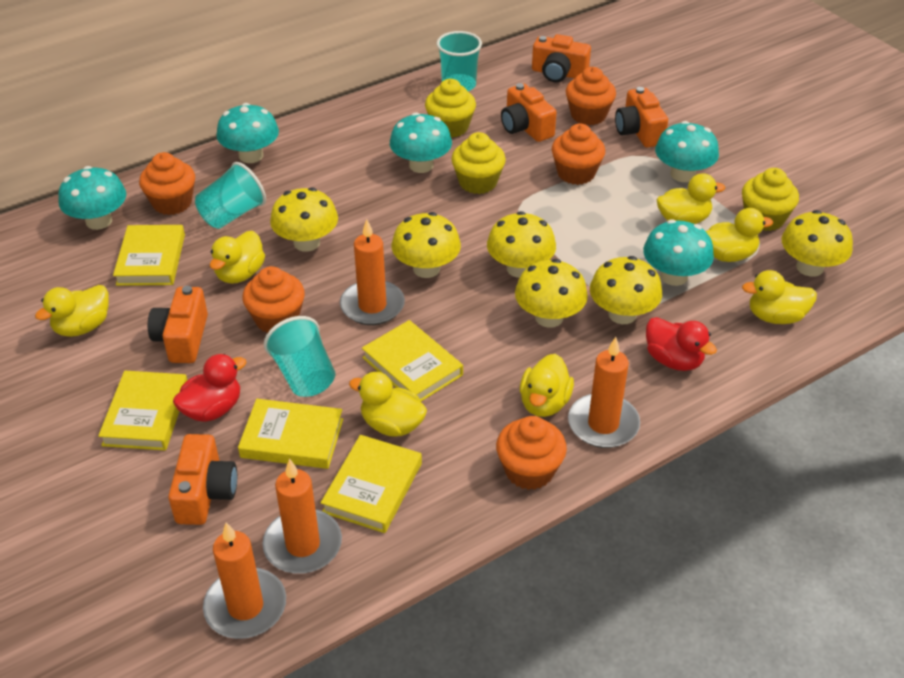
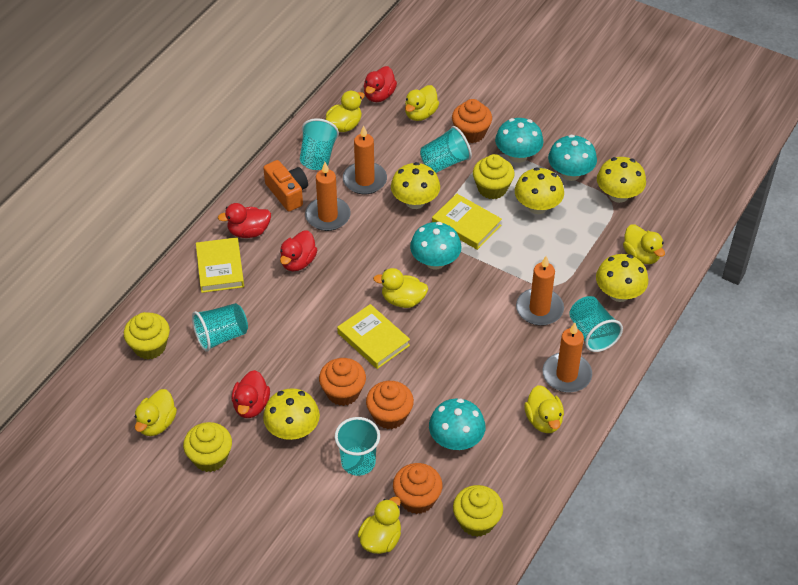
orange camera: 5 -> 1
orange cupcake: 5 -> 4
red duck: 2 -> 4
turquoise cup: 3 -> 5
turquoise mushroom: 5 -> 4
yellow book: 5 -> 3
yellow cupcake: 3 -> 4
yellow mushroom: 6 -> 5

